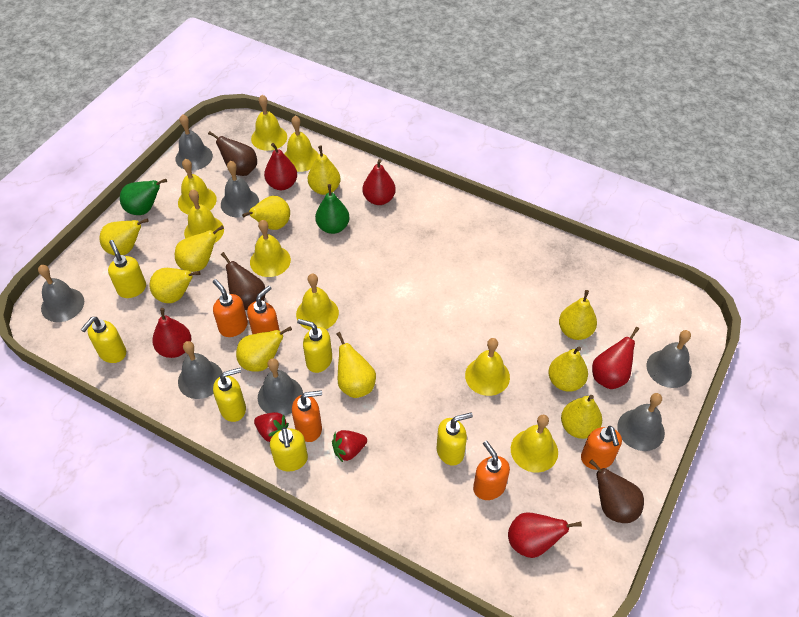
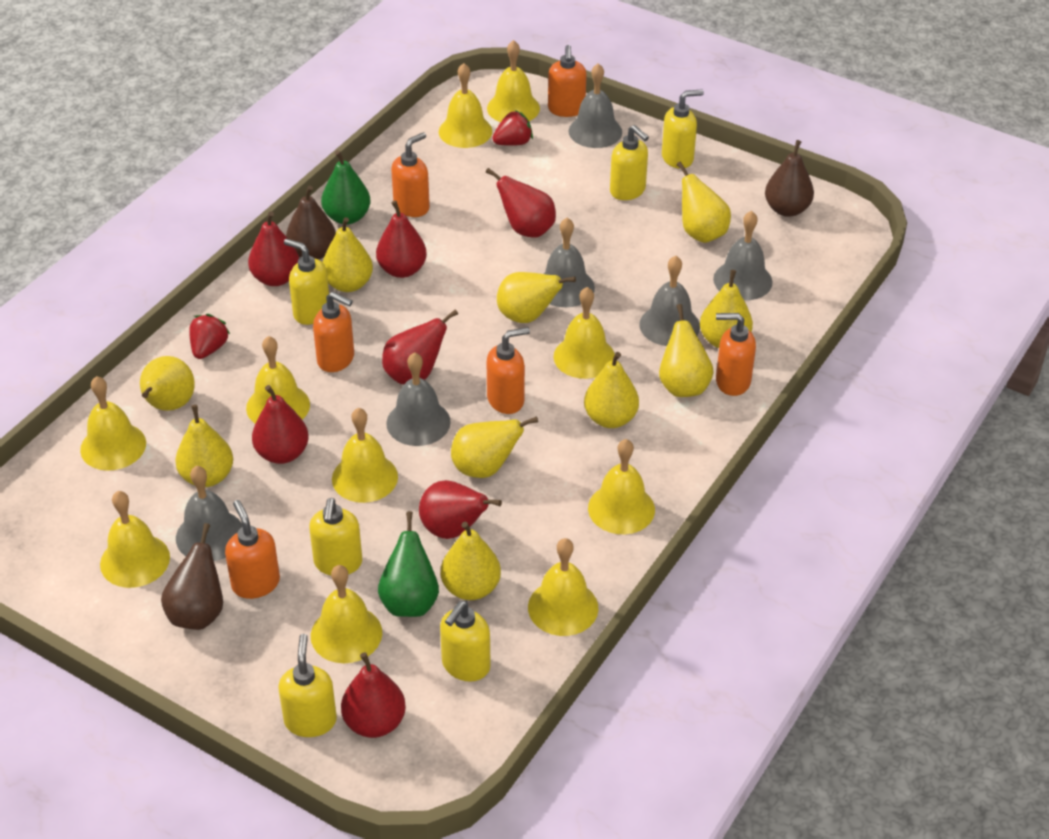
grey bell: 7 -> 6
orange soap dispenser: 5 -> 6
red pear: 5 -> 7
yellow bell: 8 -> 10

